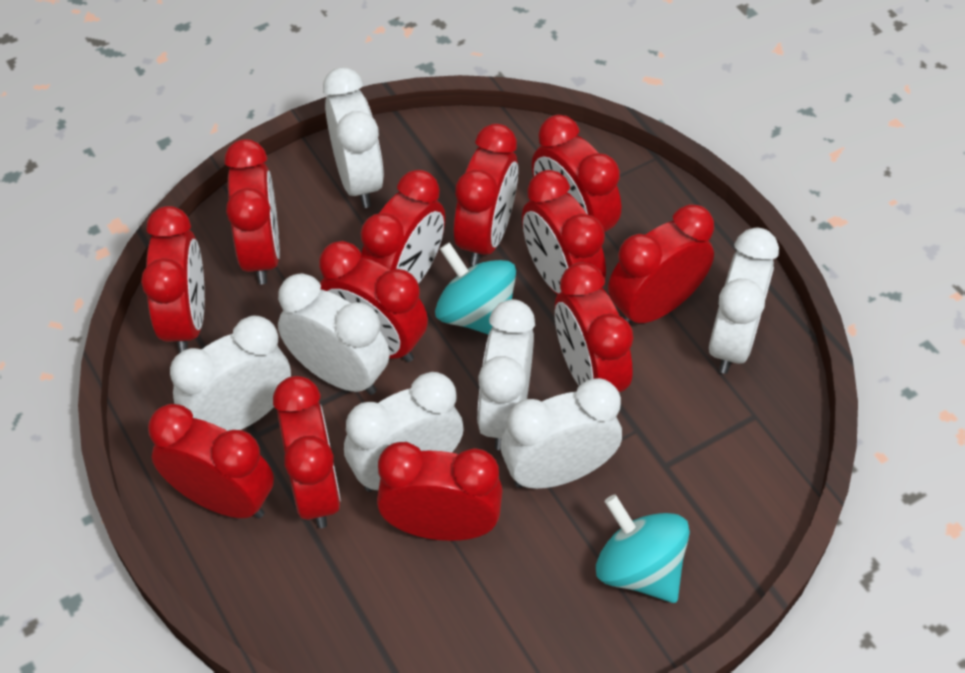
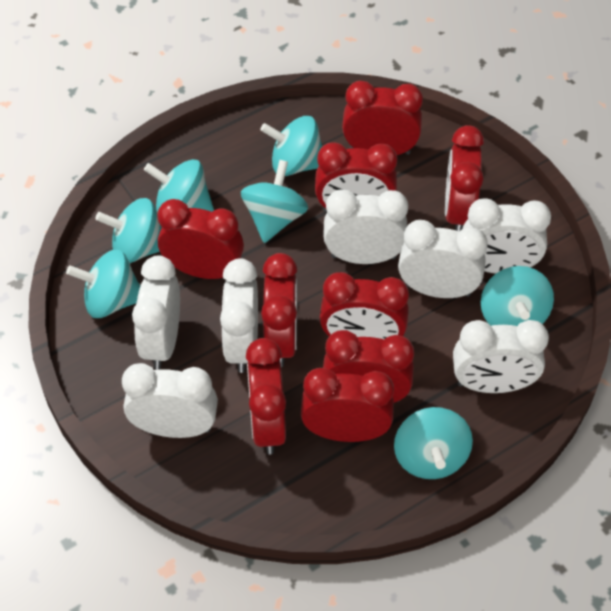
red clock: 12 -> 9
turquoise spinning top: 2 -> 7

